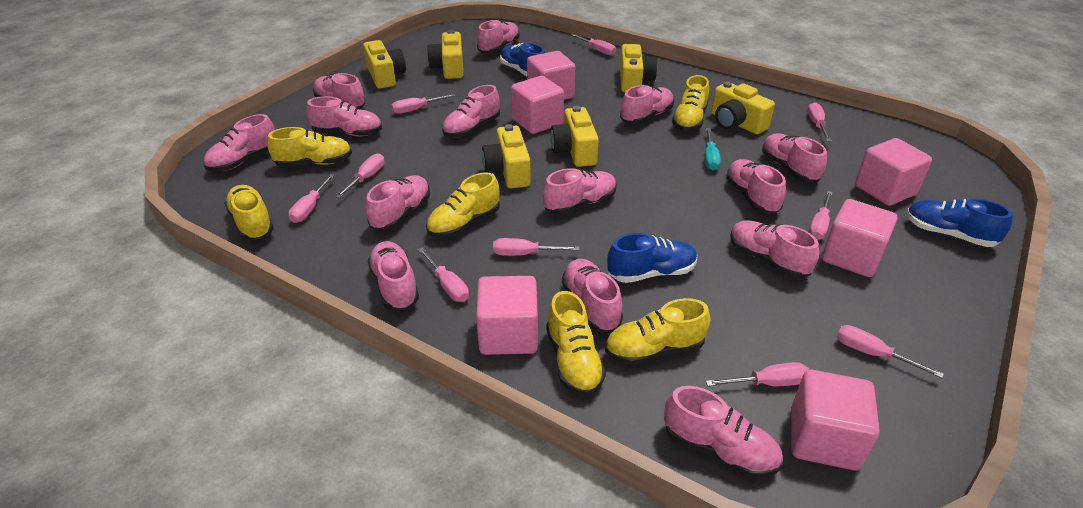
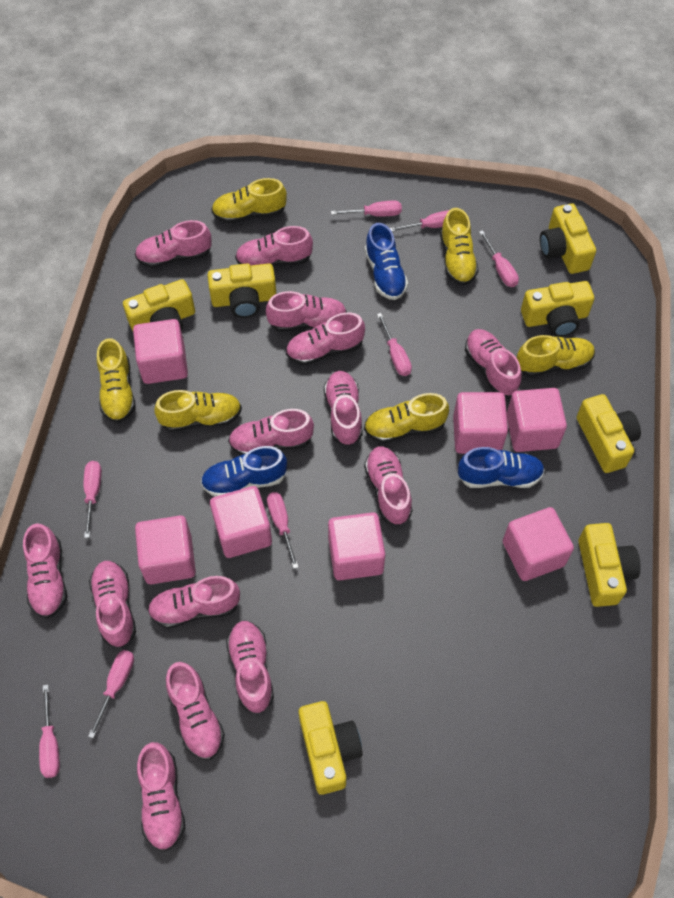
pink cube: 6 -> 7
pink screwdriver: 10 -> 8
turquoise screwdriver: 1 -> 0
yellow camera: 6 -> 7

